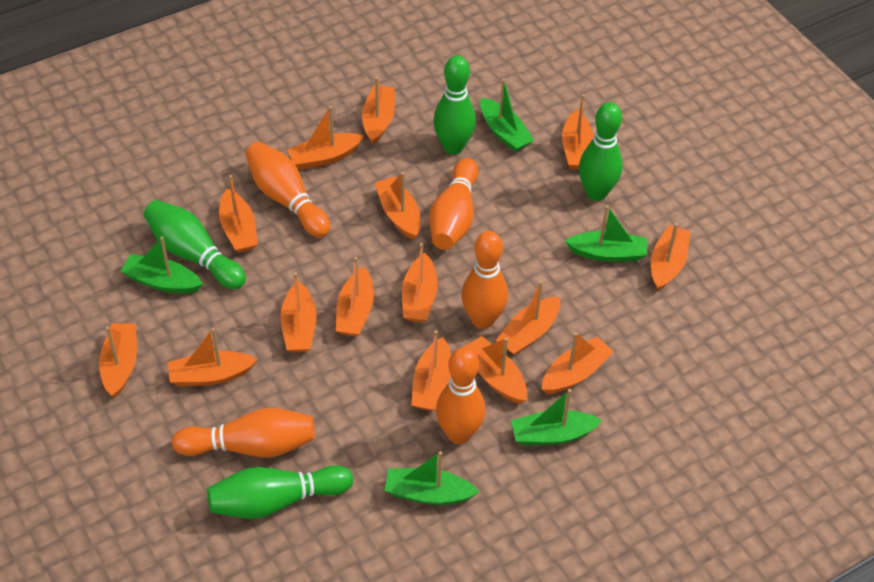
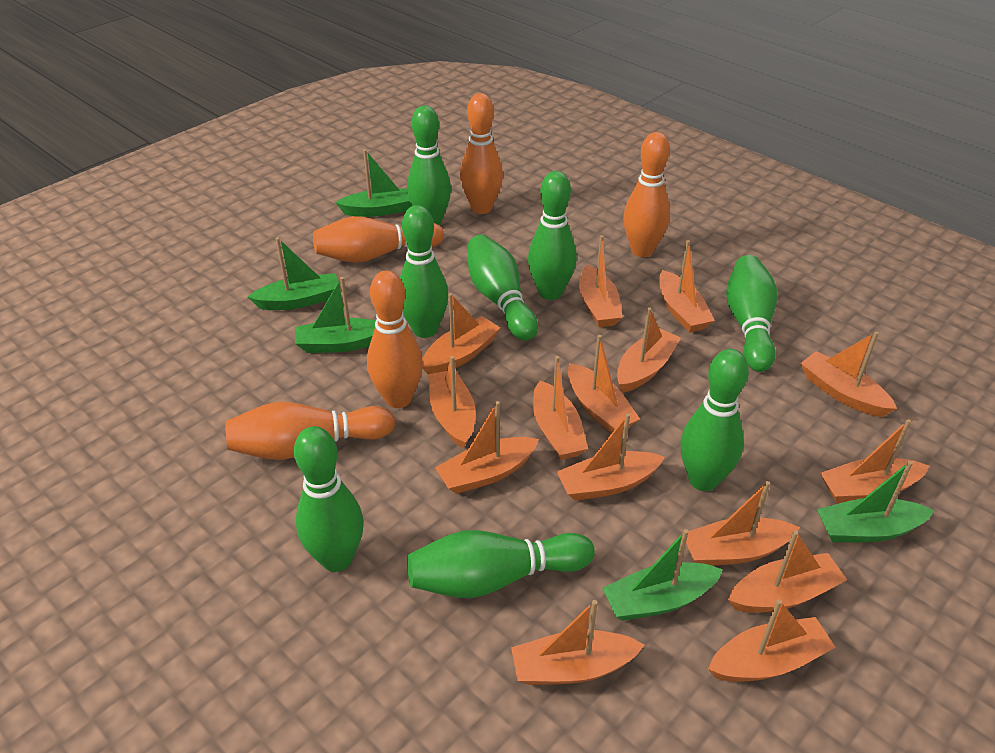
green bowling pin: 4 -> 8

